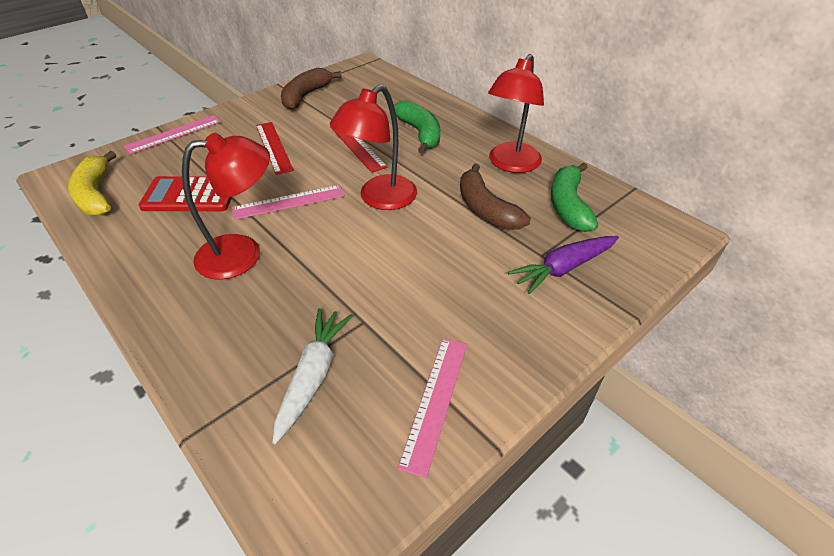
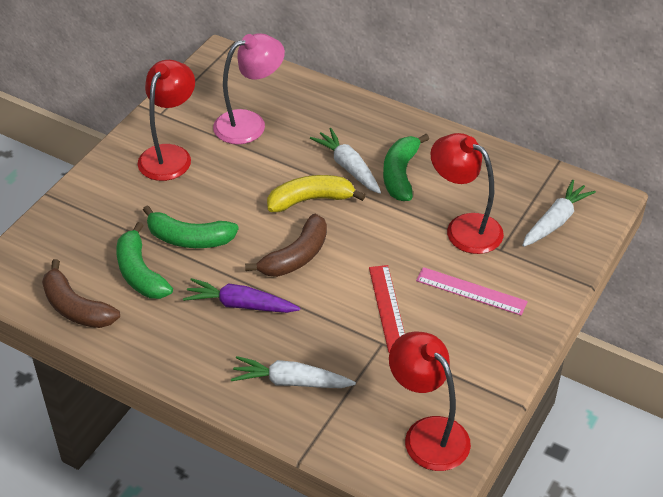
green banana: 2 -> 3
pink lamp: 0 -> 1
pink ruler: 3 -> 1
red calculator: 1 -> 0
red ruler: 2 -> 1
white carrot: 1 -> 3

